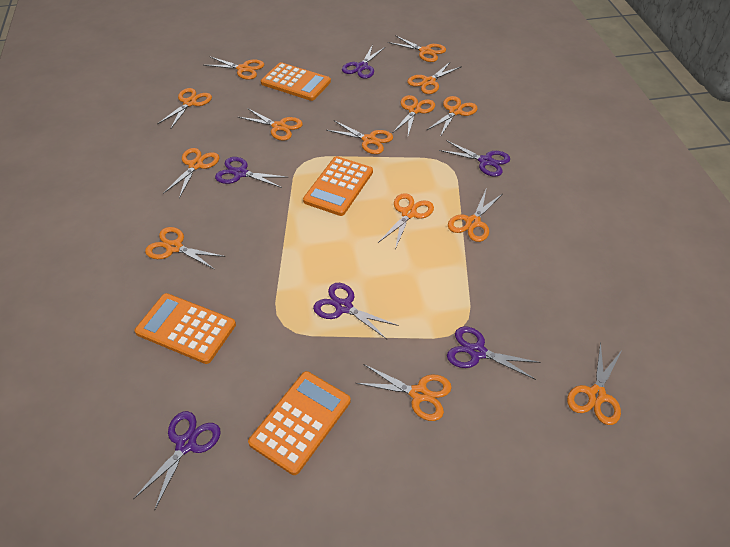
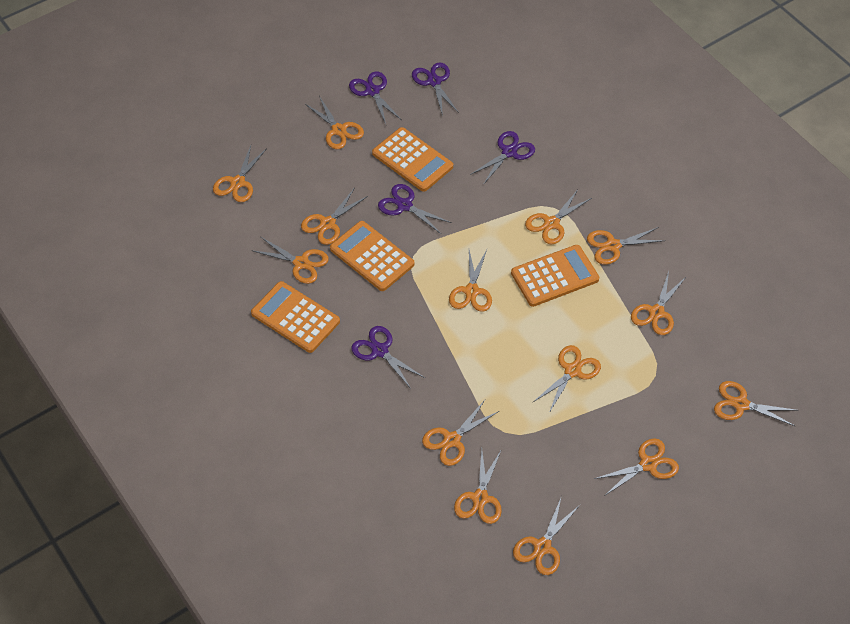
purple scissors: 6 -> 5

